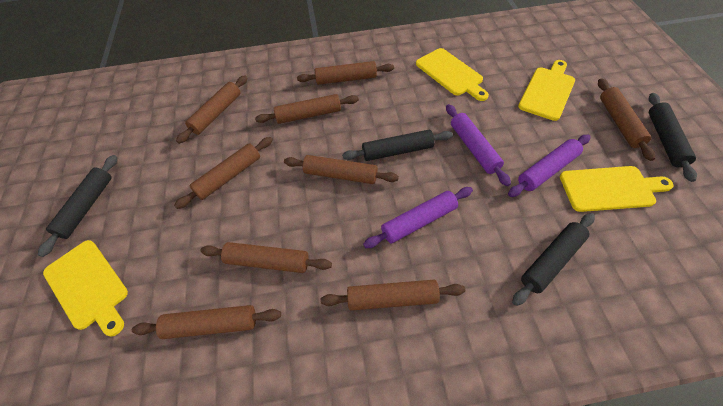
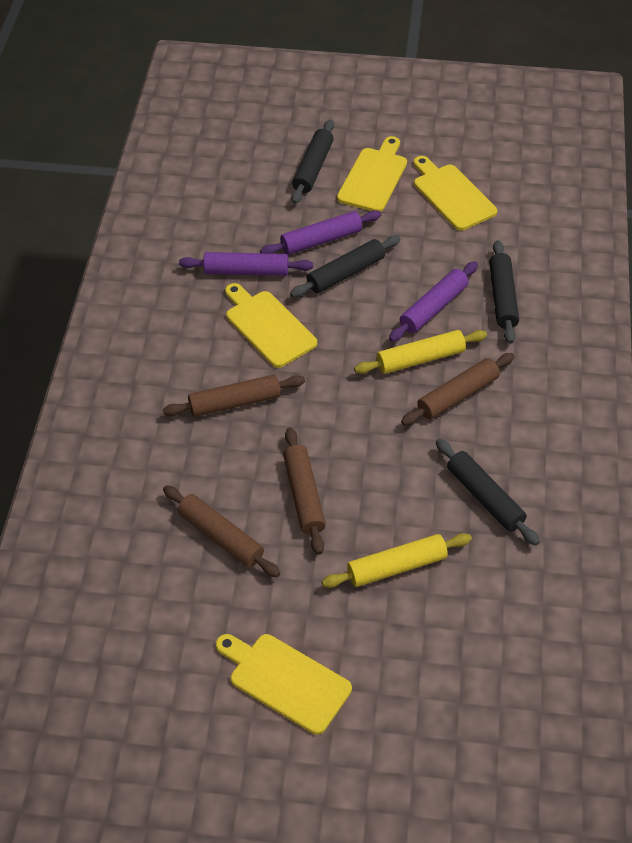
brown rolling pin: 9 -> 4
yellow rolling pin: 0 -> 2

